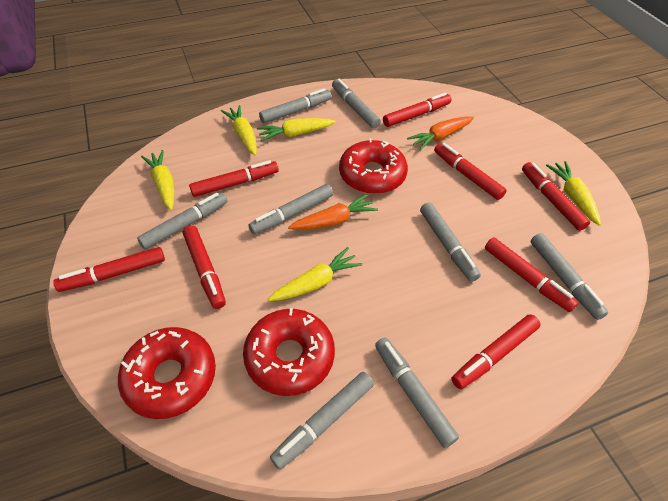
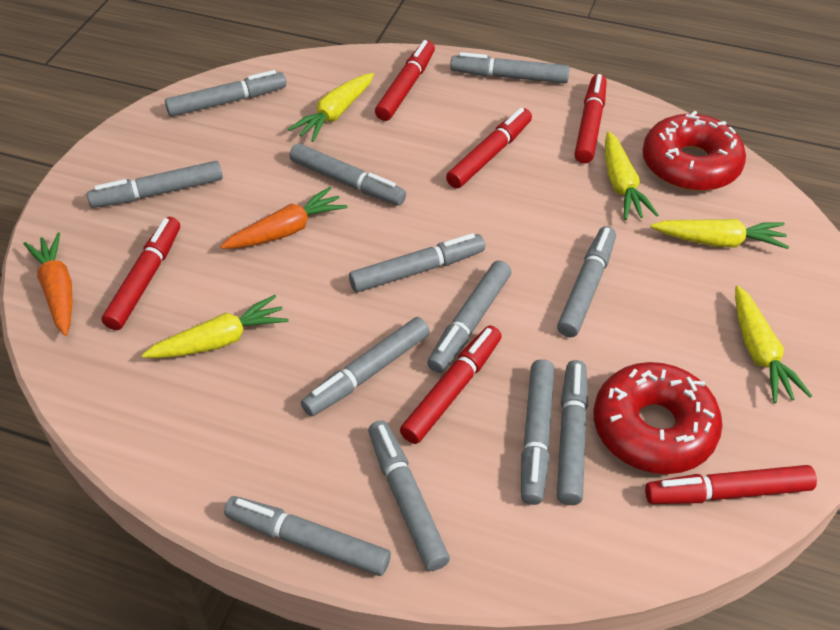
grey marker: 8 -> 12
red donut: 3 -> 2
red marker: 8 -> 6

